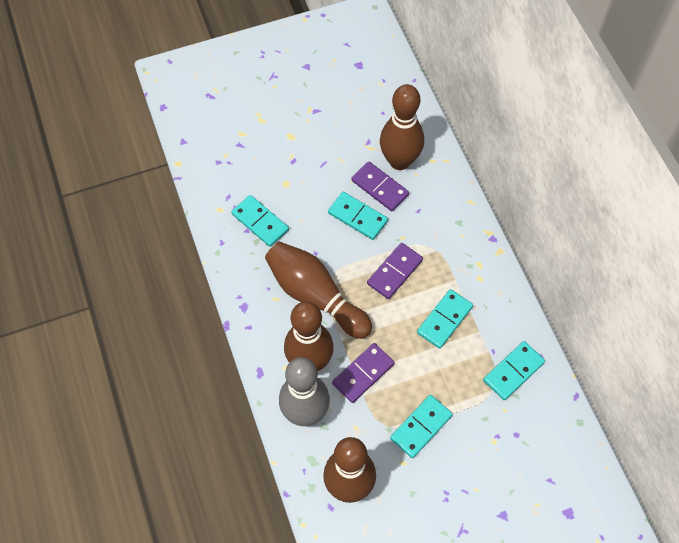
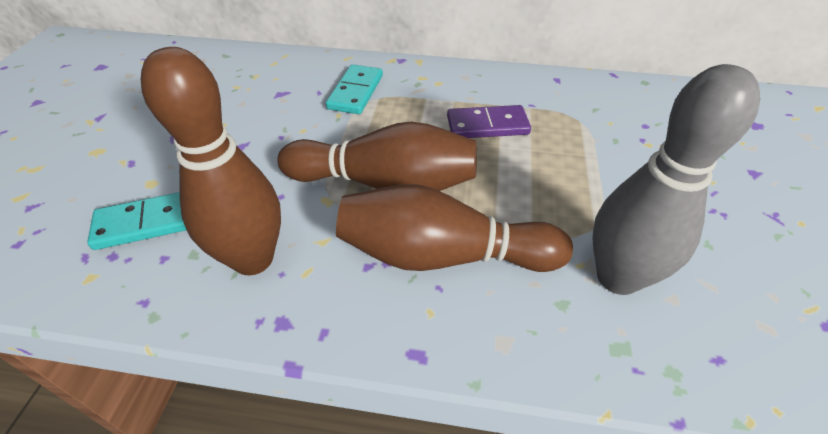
brown bowling pin: 4 -> 3
purple domino: 3 -> 1
turquoise domino: 5 -> 2

